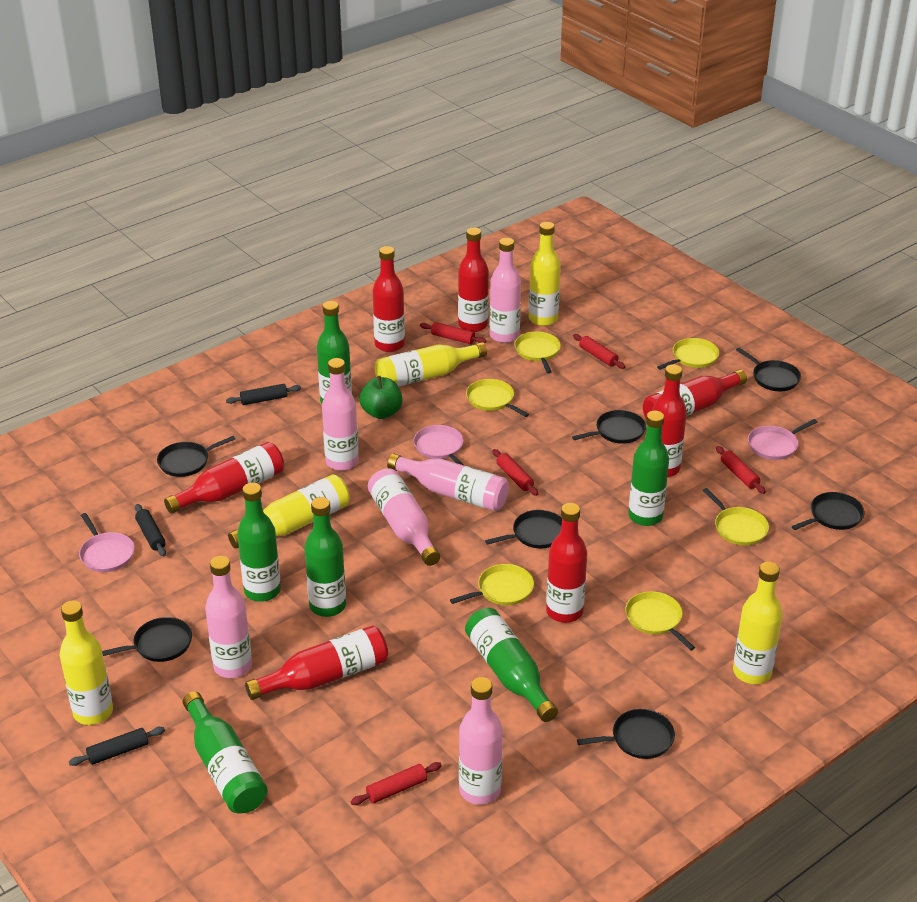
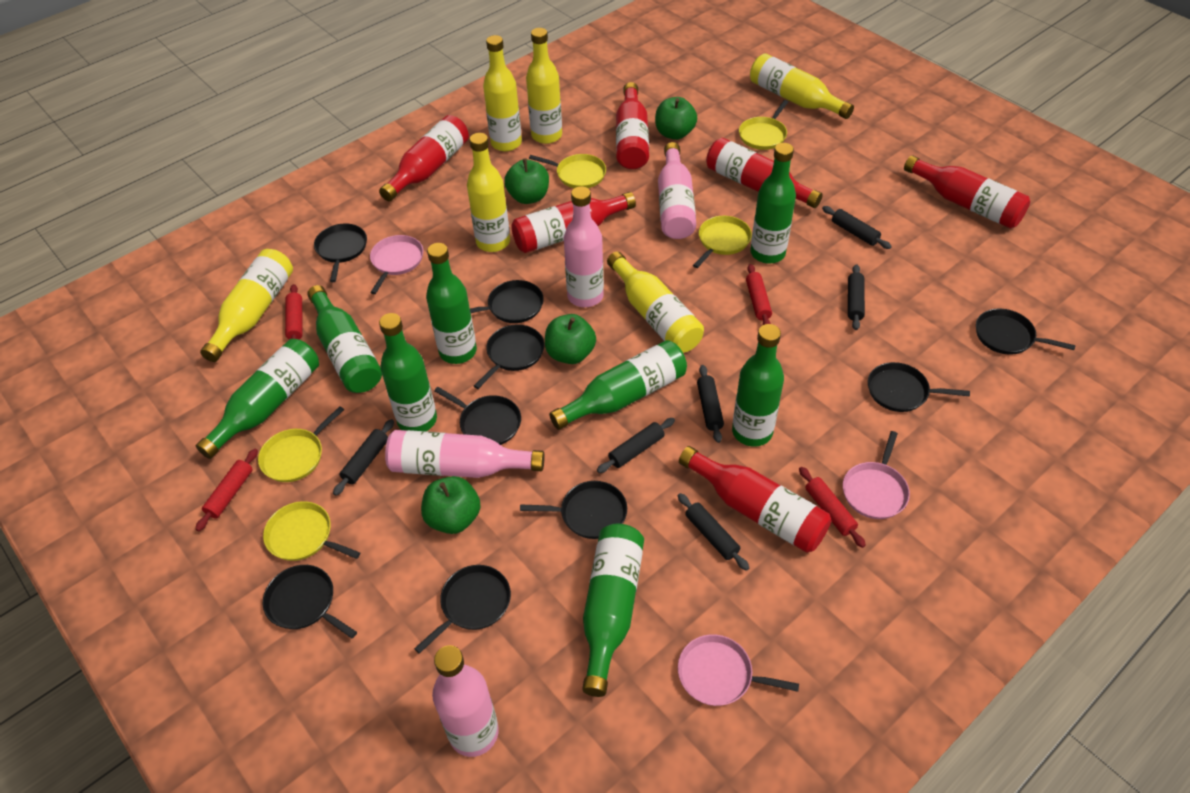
black pan: 7 -> 9
black rolling pin: 3 -> 6
green apple: 1 -> 4
green bottle: 6 -> 8
pink bottle: 6 -> 4
red bottle: 7 -> 6
red rolling pin: 5 -> 4
yellow bottle: 5 -> 6
yellow pan: 6 -> 5

